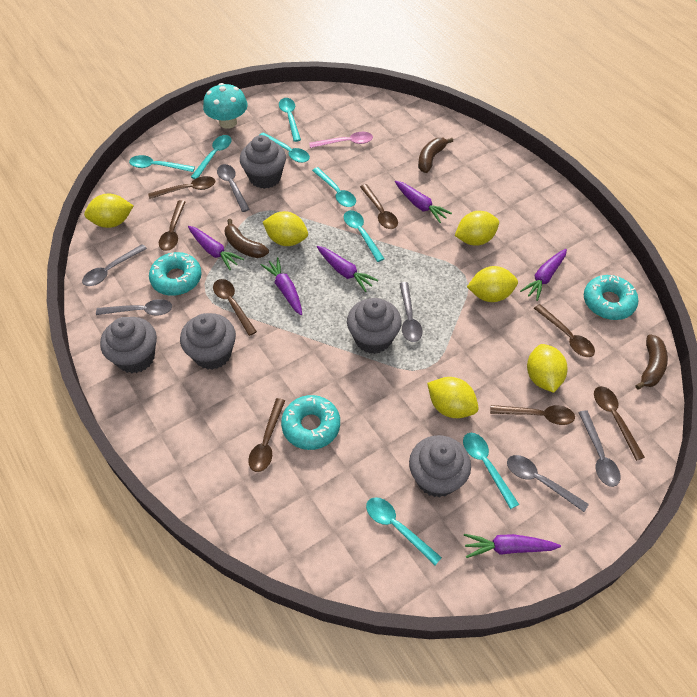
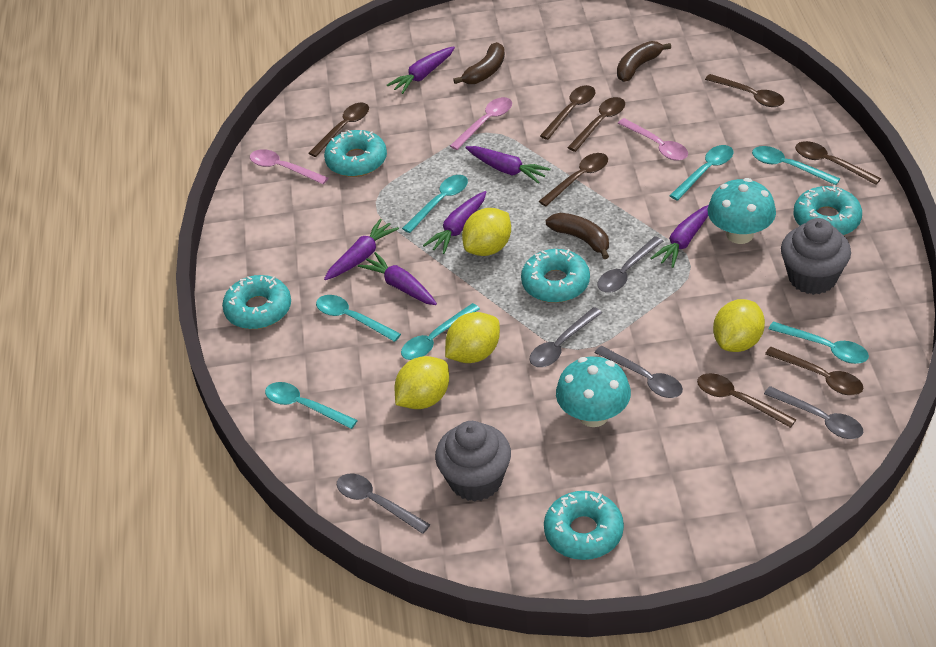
grey cupcake: 5 -> 2
grey spoon: 6 -> 5
pink spoon: 1 -> 3
turquoise donut: 3 -> 5
turquoise mushroom: 1 -> 2
turquoise spoon: 8 -> 7
yellow lemon: 6 -> 4

